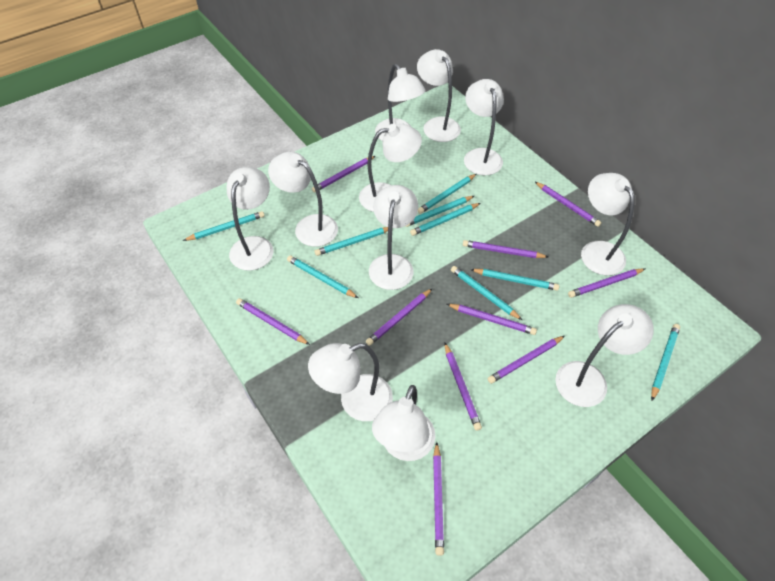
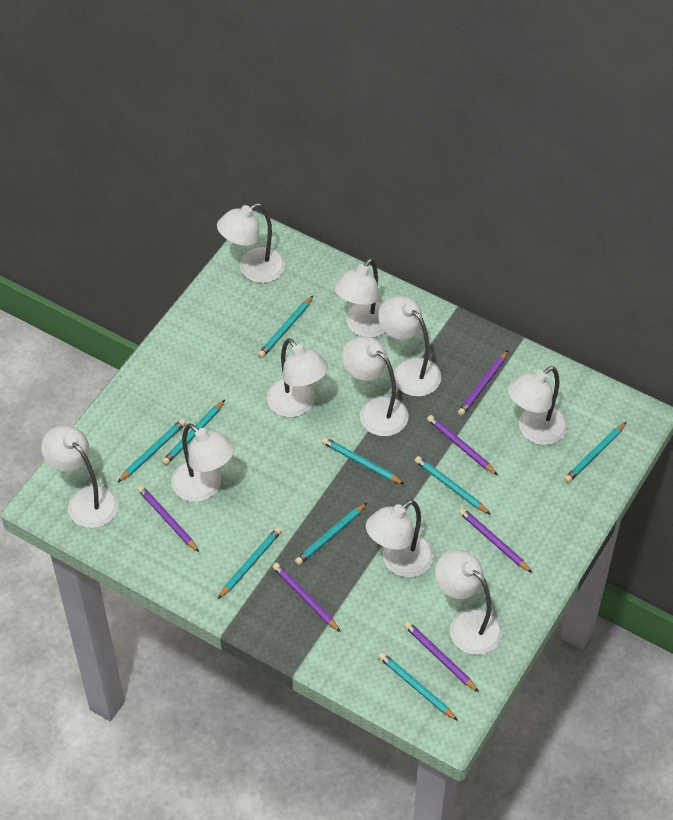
purple pencil: 10 -> 6
white lamp: 11 -> 10

